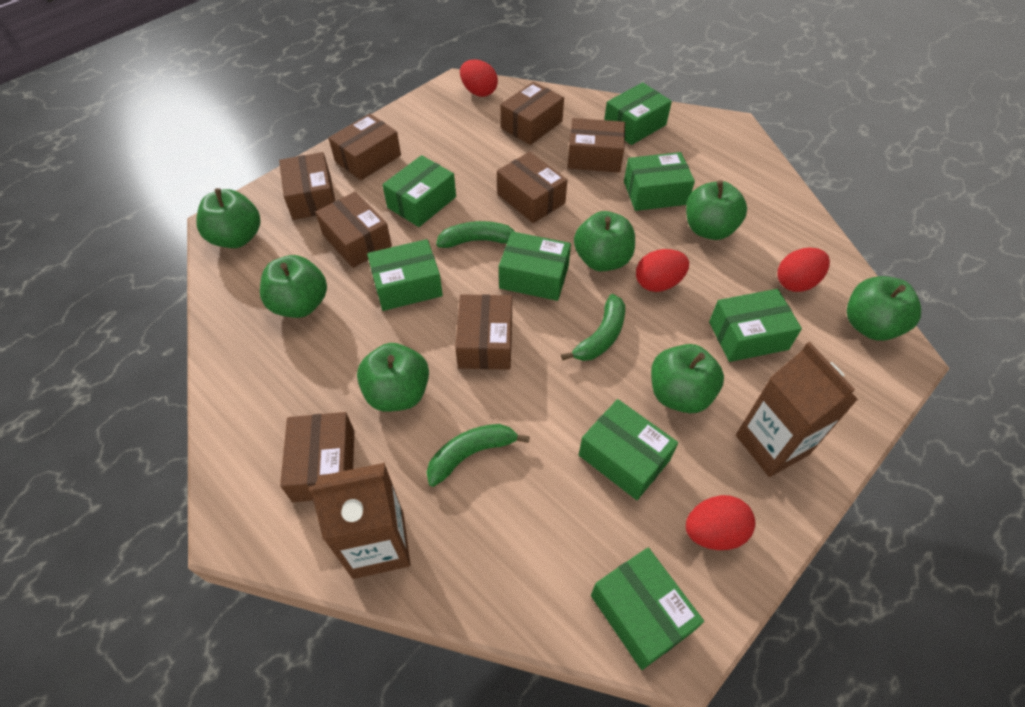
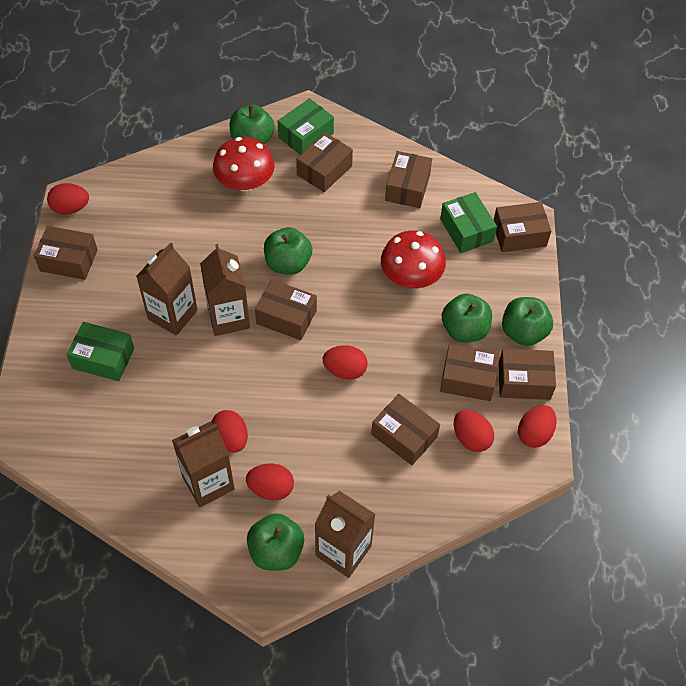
brown carton: 2 -> 4
green apple: 7 -> 5
green banana: 3 -> 0
green box: 8 -> 3
red egg: 4 -> 6
red mushroom: 0 -> 2

